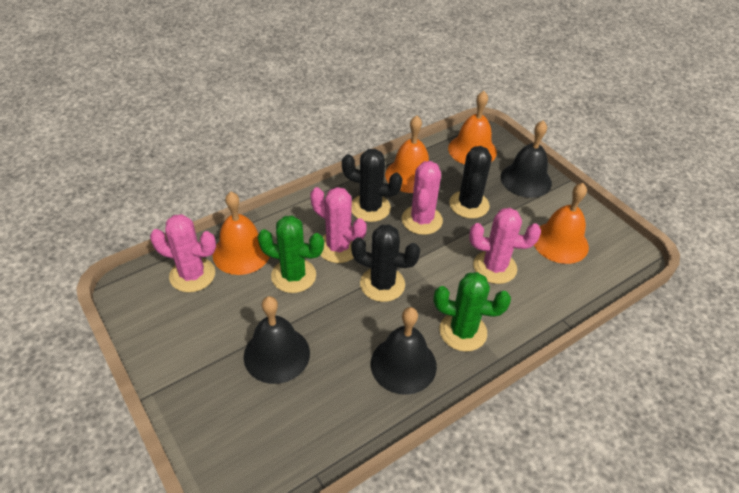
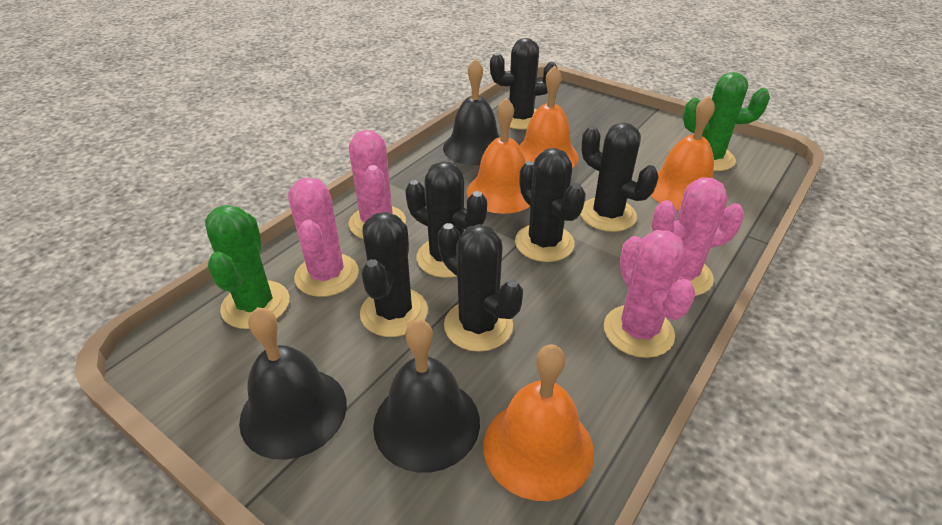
black cactus: 3 -> 6

